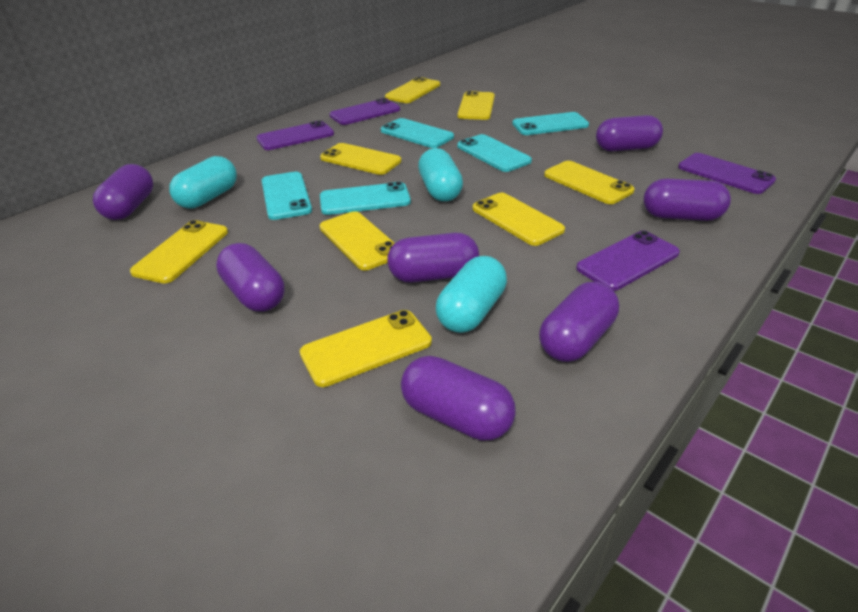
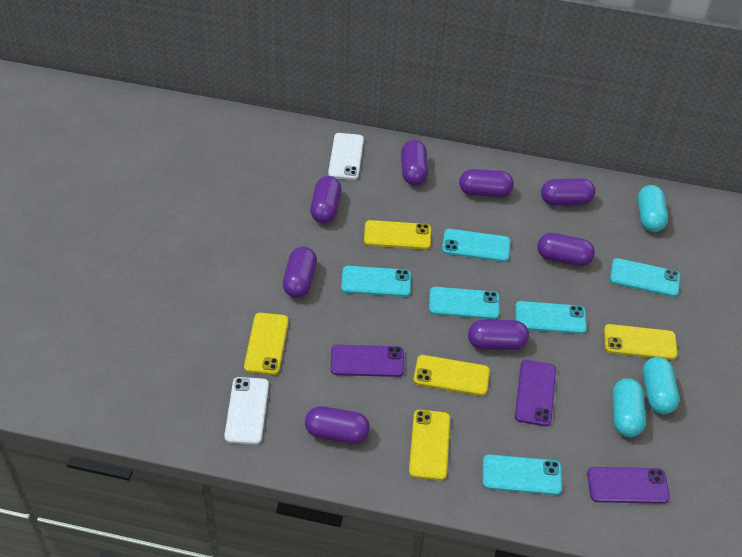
purple capsule: 7 -> 8
purple phone: 4 -> 3
turquoise phone: 5 -> 6
white phone: 0 -> 2
yellow phone: 8 -> 5

